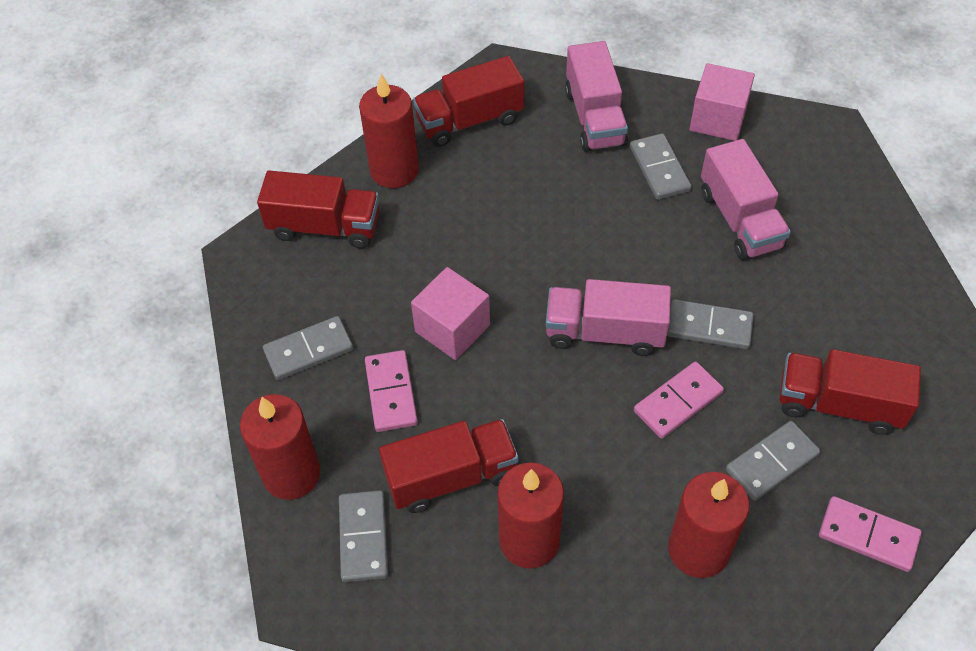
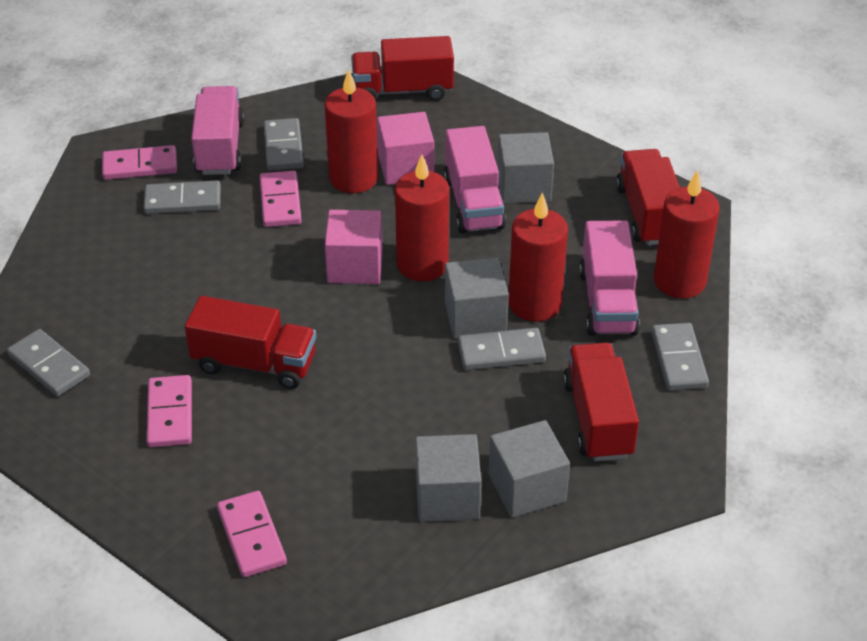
grey cube: 0 -> 4
pink domino: 3 -> 4

